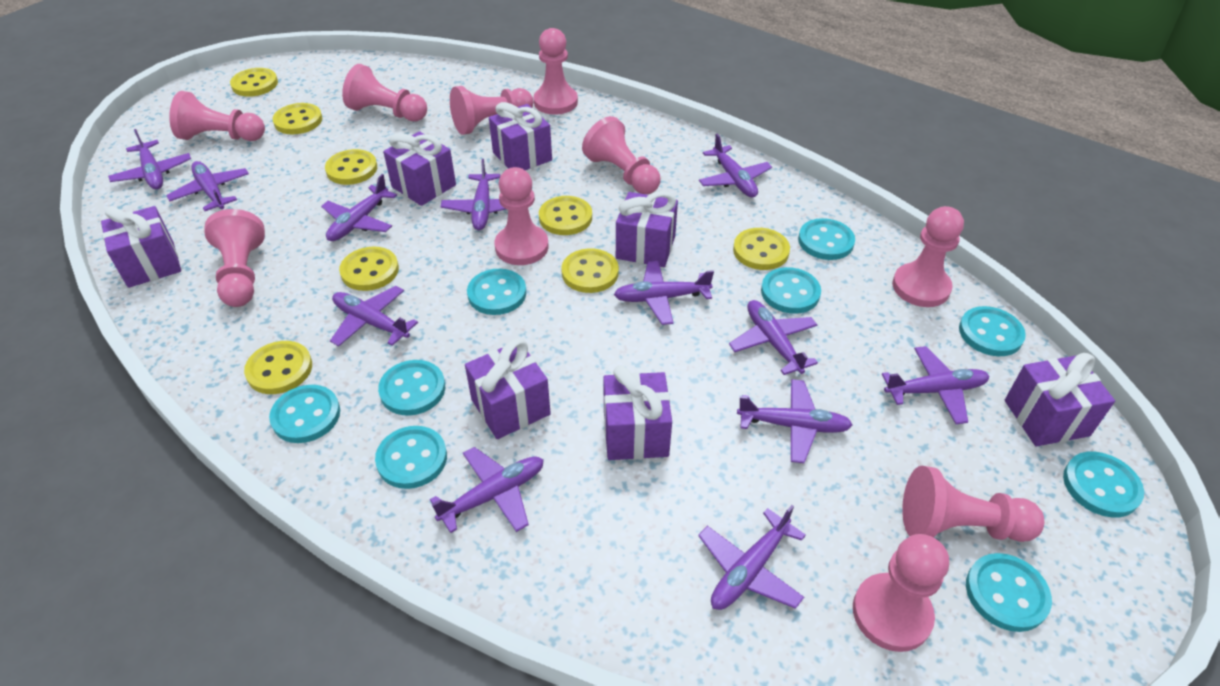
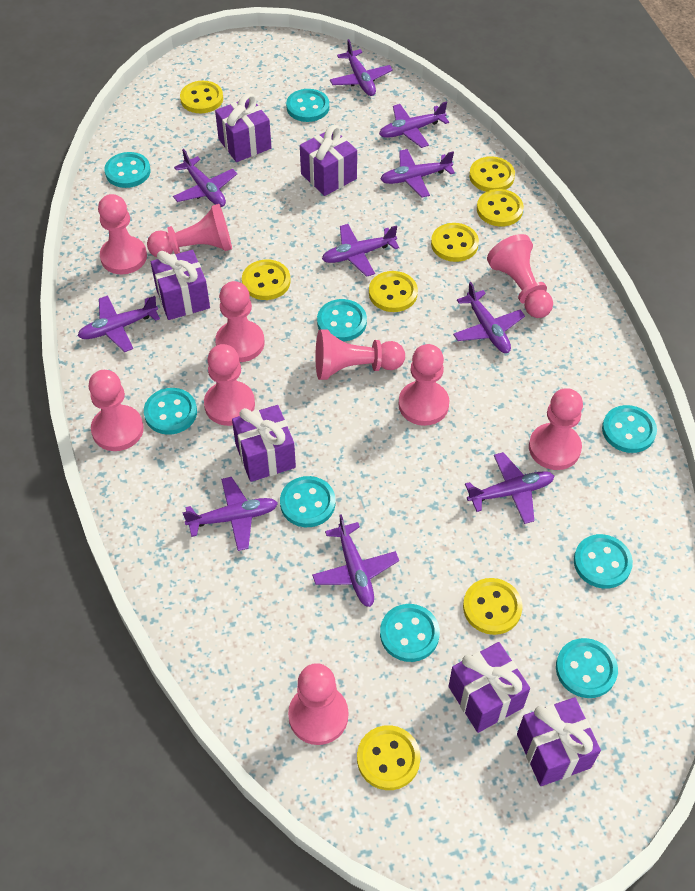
purple gift: 7 -> 6
purple plane: 12 -> 10

